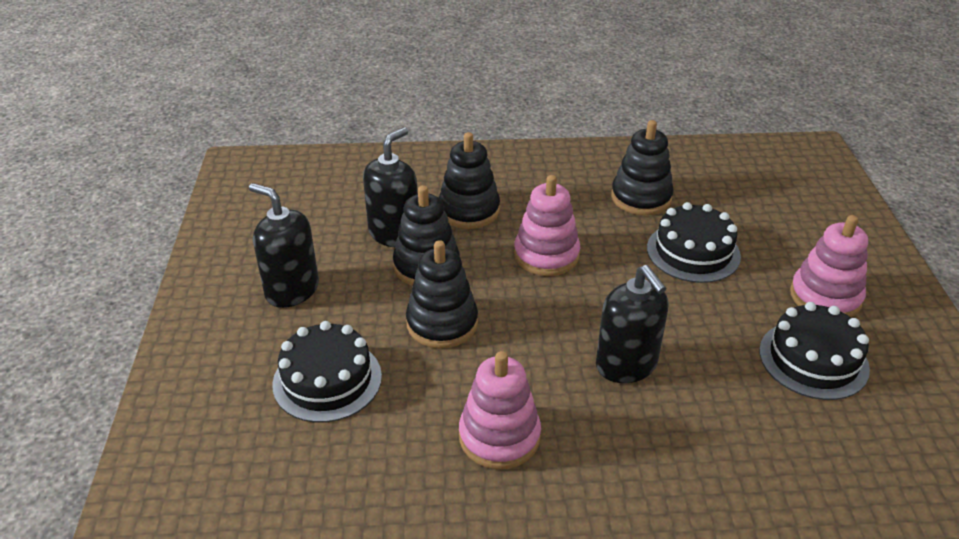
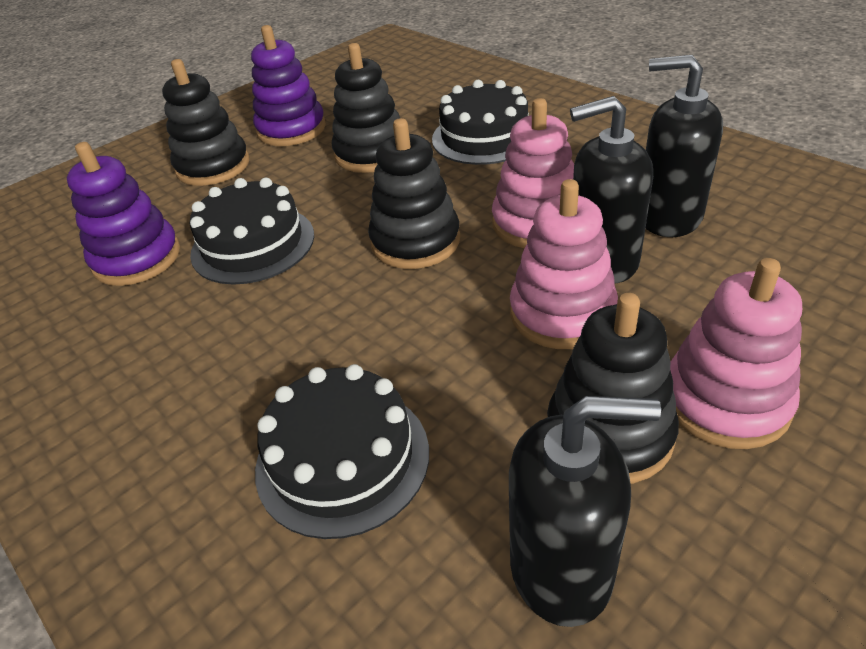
purple stacking toy: 0 -> 2

